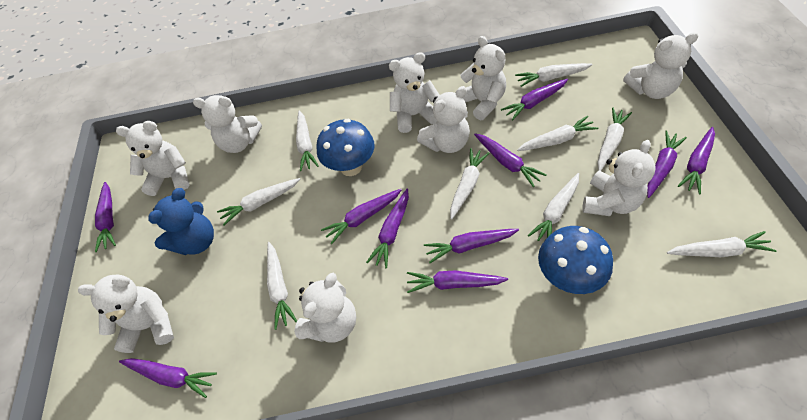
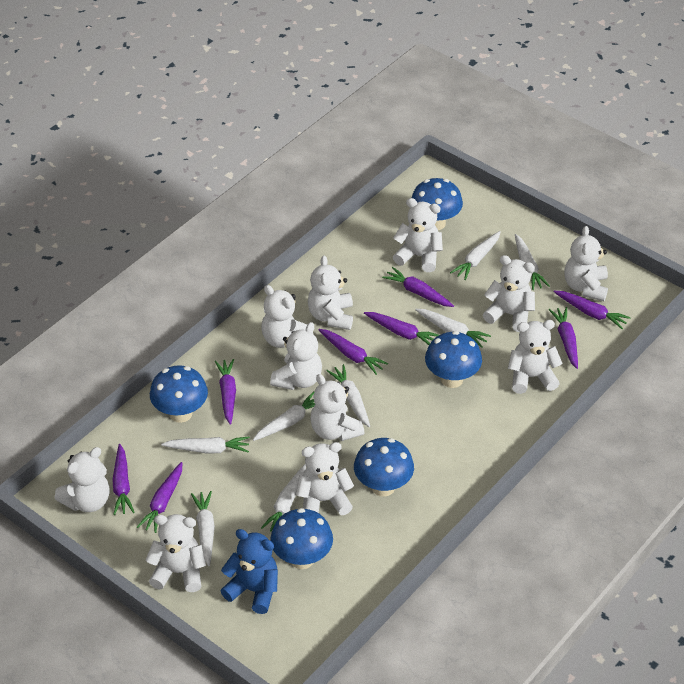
blue mushroom: 2 -> 5
purple carrot: 10 -> 8
white carrot: 9 -> 8
white teddy bear: 9 -> 11

